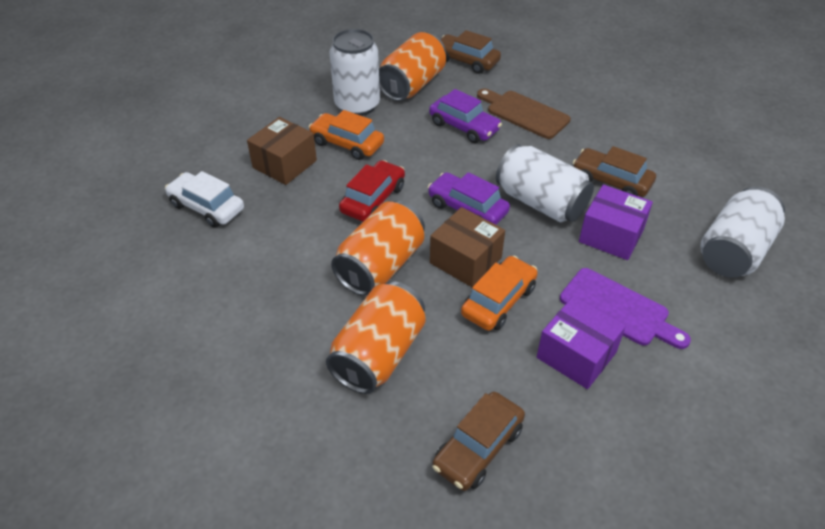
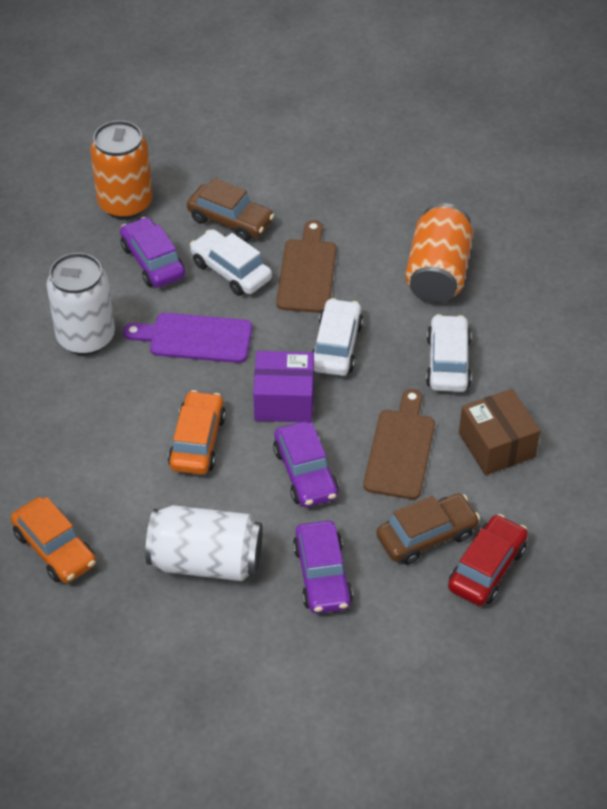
brown box: 2 -> 1
brown car: 3 -> 2
brown cutting board: 1 -> 2
orange can: 3 -> 2
purple box: 2 -> 1
purple car: 2 -> 3
white can: 3 -> 2
white car: 1 -> 3

